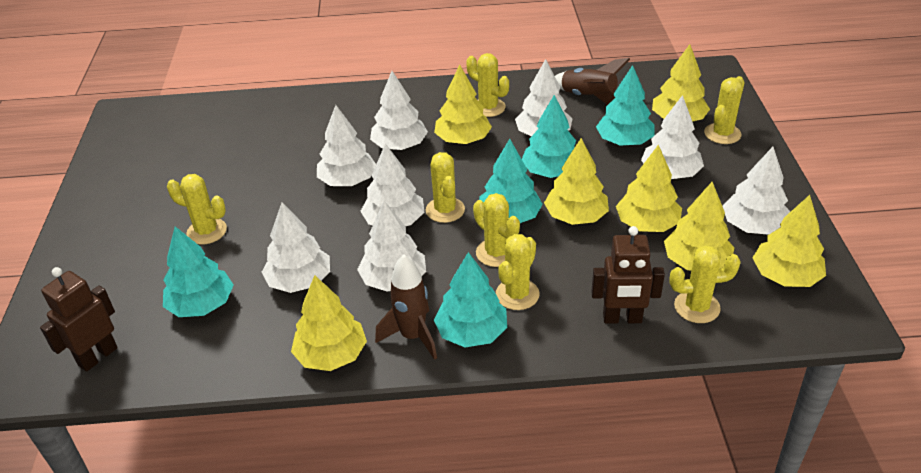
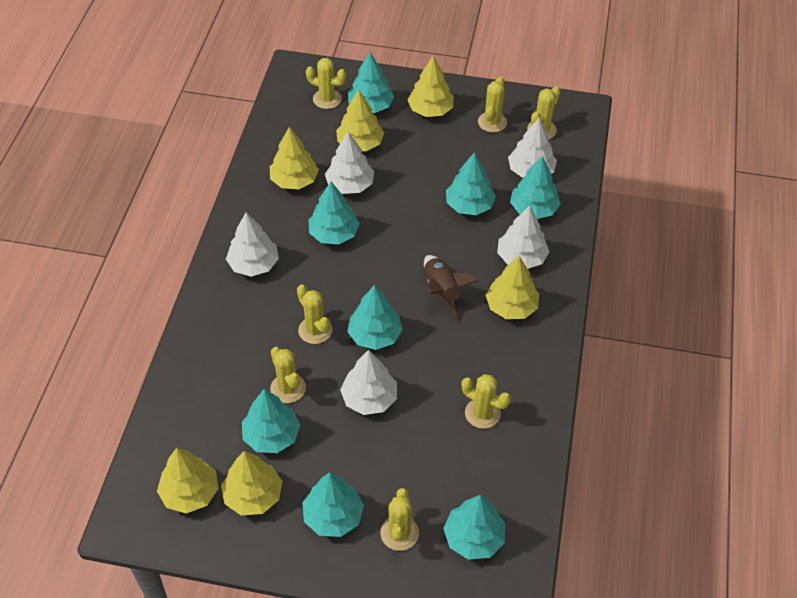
brown robot: 2 -> 0
brown rocket: 2 -> 1
turquoise tree: 5 -> 8
white tree: 8 -> 5
yellow tree: 7 -> 6

